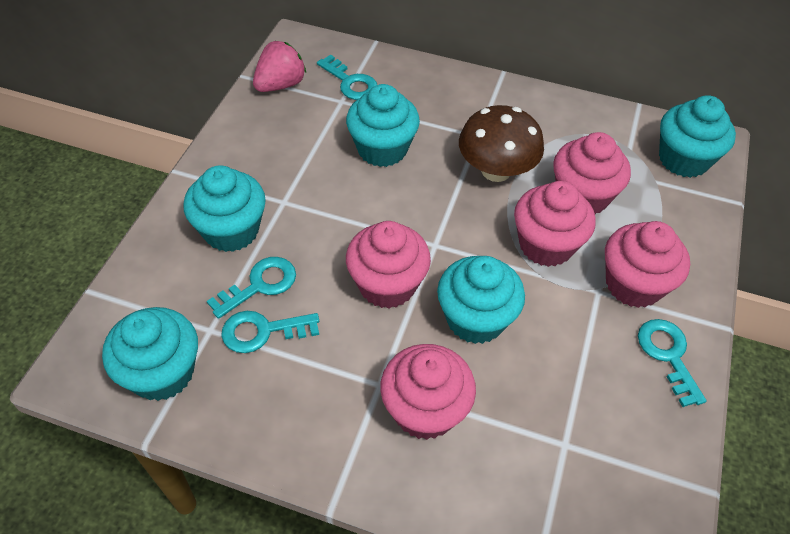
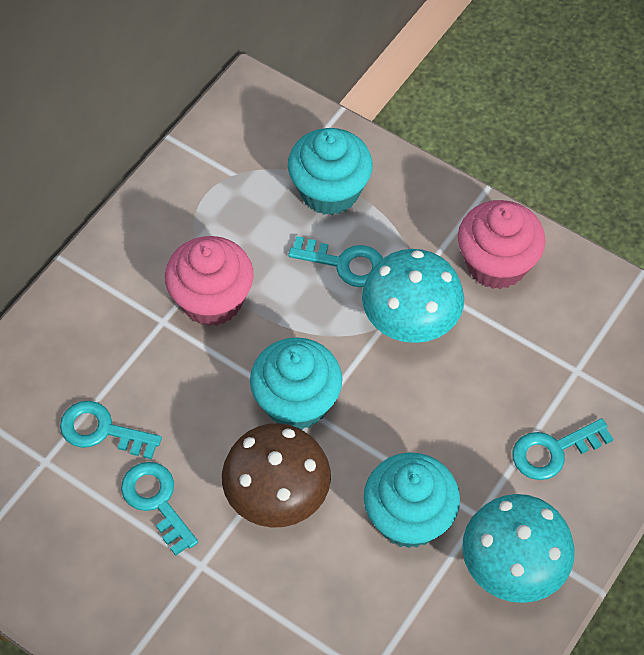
pink cupcake: 5 -> 2
pink strawberry: 1 -> 0
turquoise cupcake: 5 -> 3
turquoise mushroom: 0 -> 2

